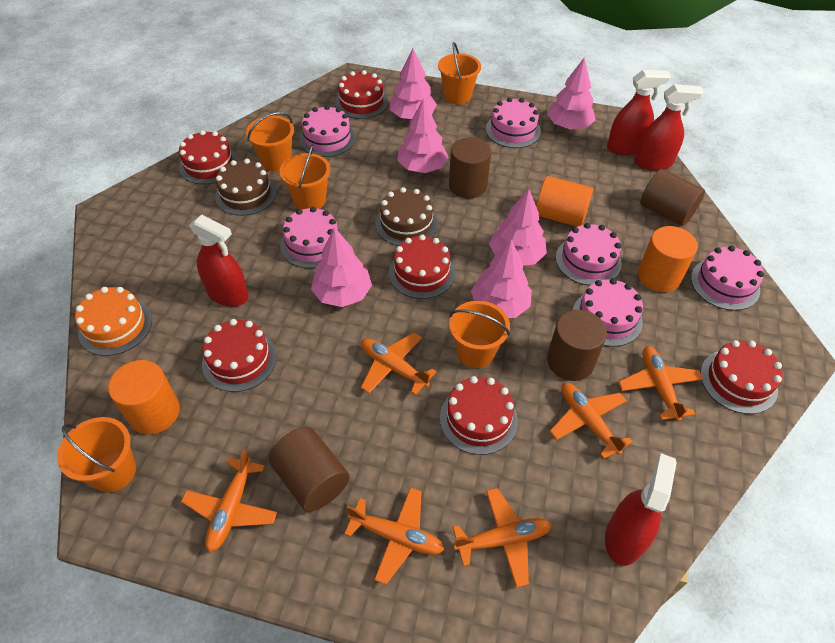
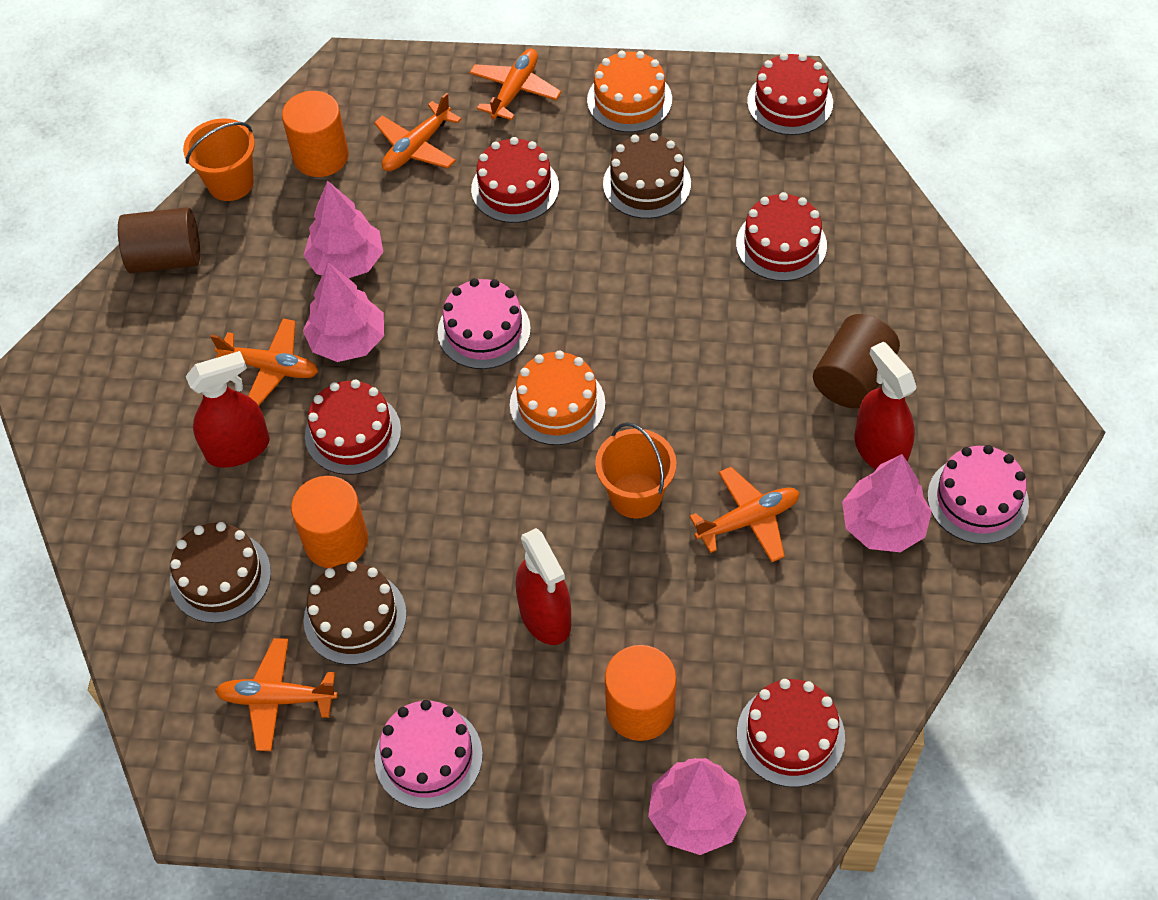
brown cake: 2 -> 3
brown cylinder: 4 -> 2
orange bucket: 5 -> 2
orange cake: 1 -> 2
orange plane: 6 -> 5
pink cake: 6 -> 3
pink tree: 6 -> 4
red cake: 6 -> 5
red spray bottle: 4 -> 3

